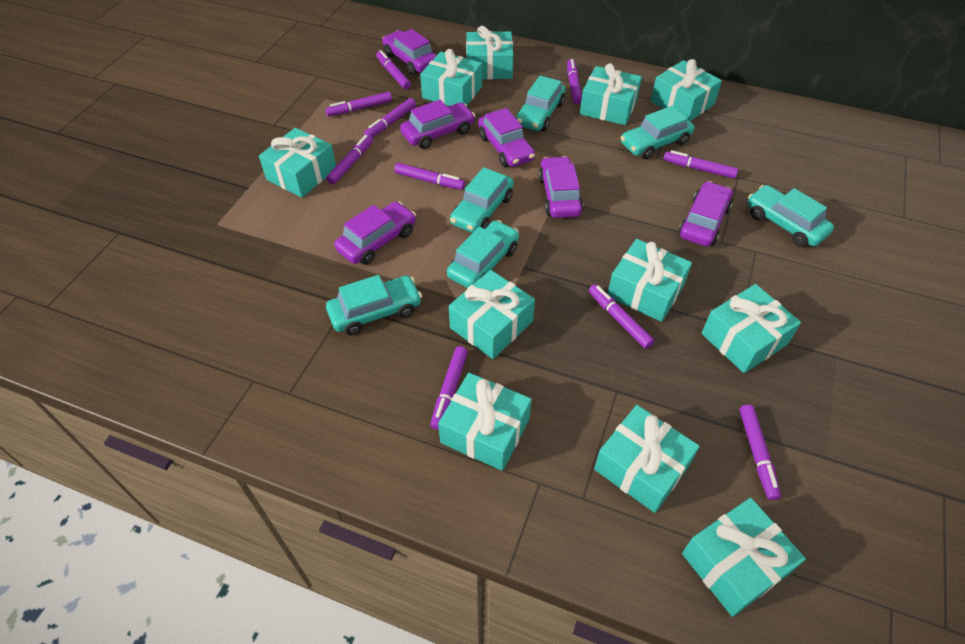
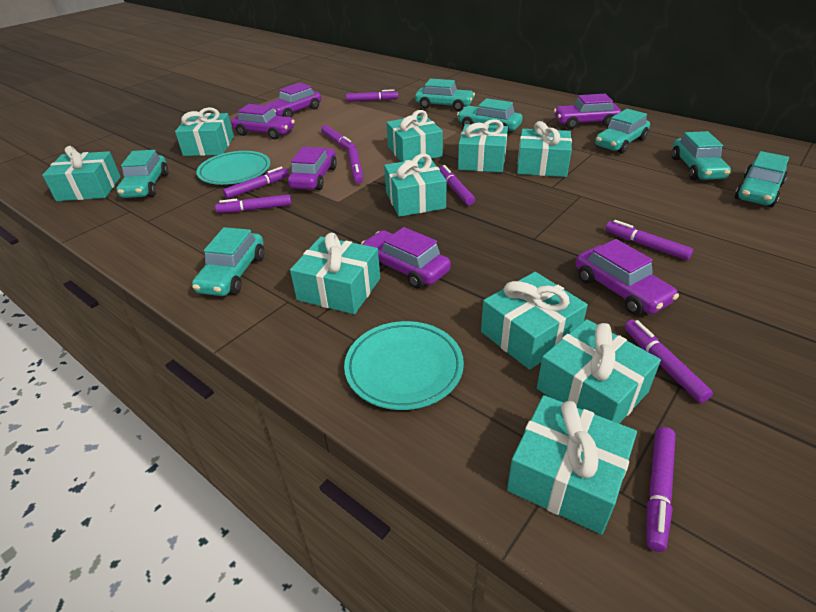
purple marker: 10 -> 9
turquoise car: 6 -> 7
turquoise gift: 11 -> 10
turquoise plate: 0 -> 2

